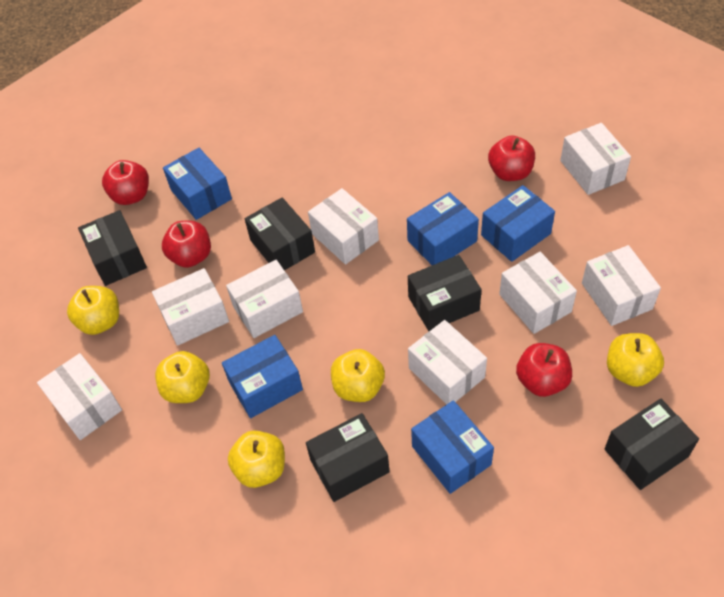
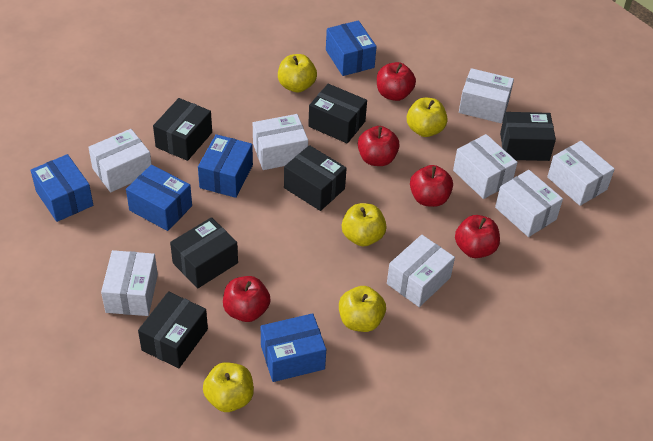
black box: 5 -> 6
red apple: 4 -> 5

